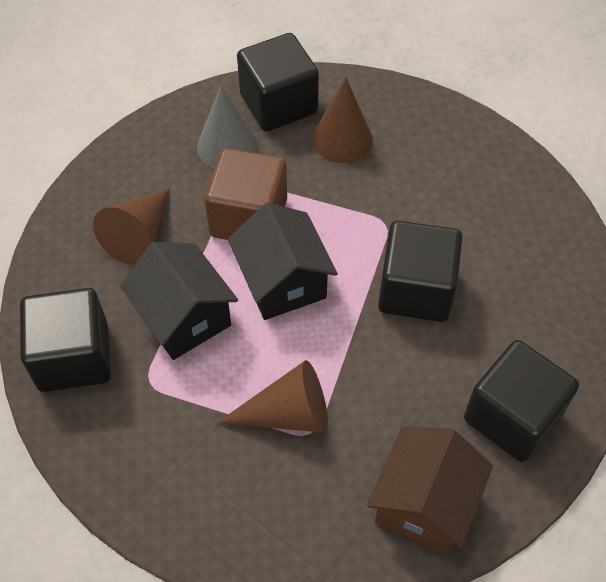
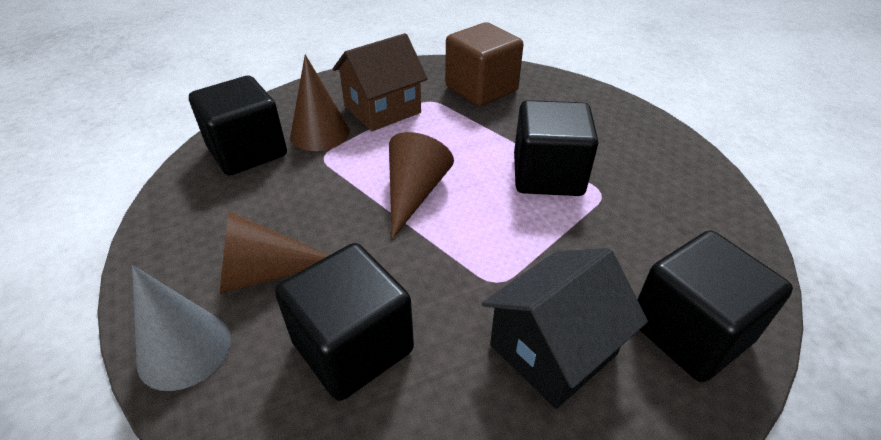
black house: 2 -> 1

